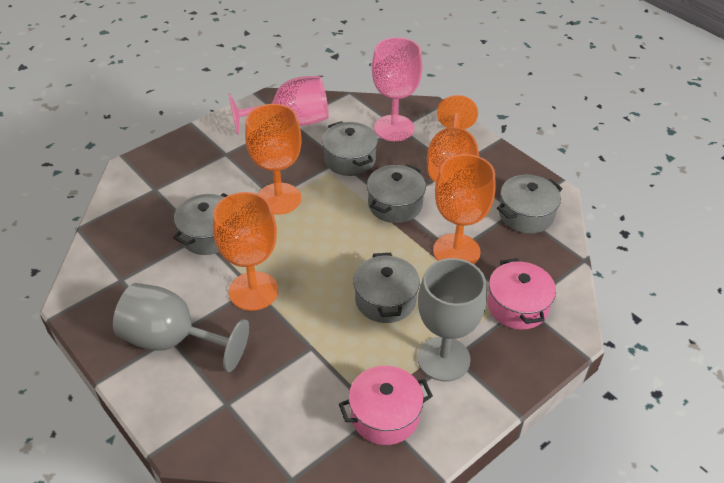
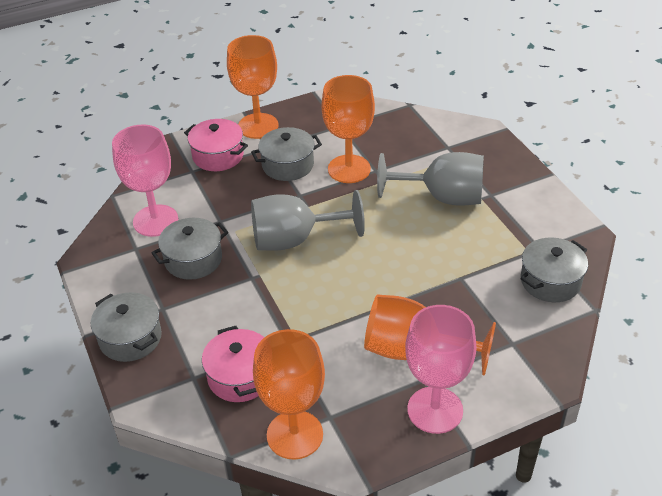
grey pot: 5 -> 4

